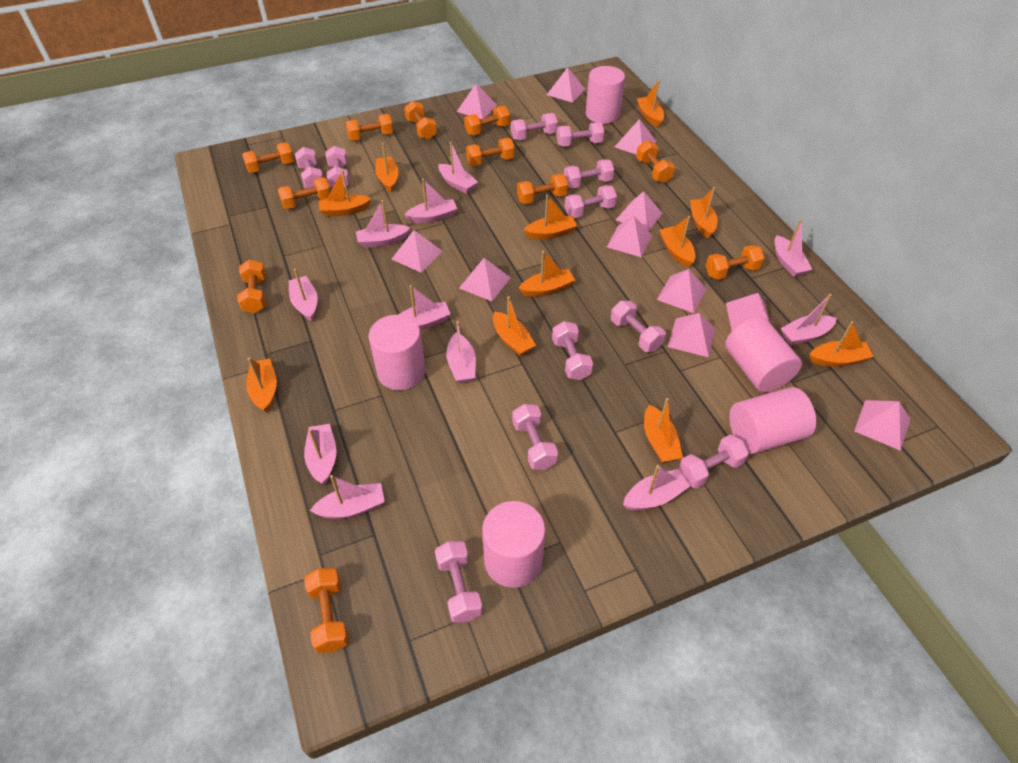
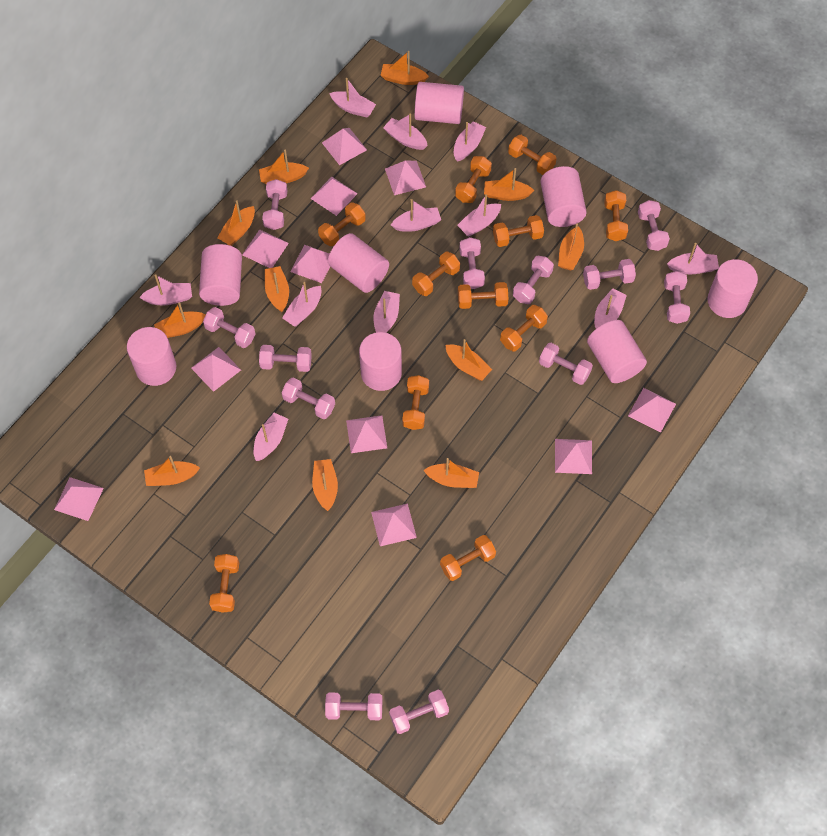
pink cylinder: 5 -> 8
pink dumbbell: 11 -> 12

